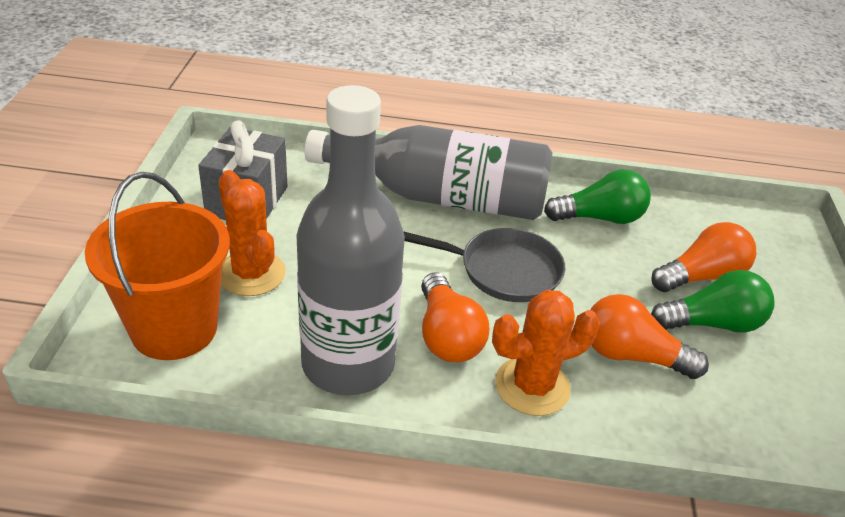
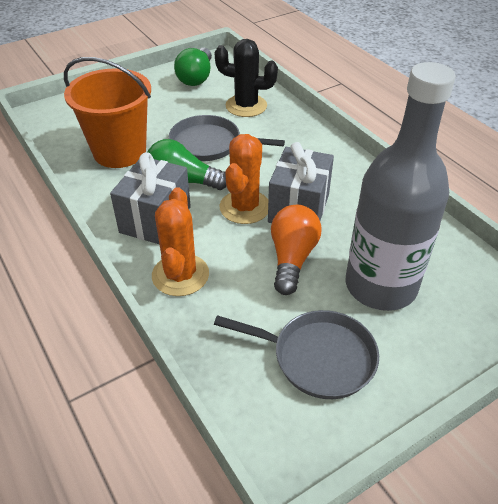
black cactus: 0 -> 1
grey bottle: 2 -> 1
grey gift: 1 -> 2
grey pan: 1 -> 2
orange light bulb: 3 -> 1

